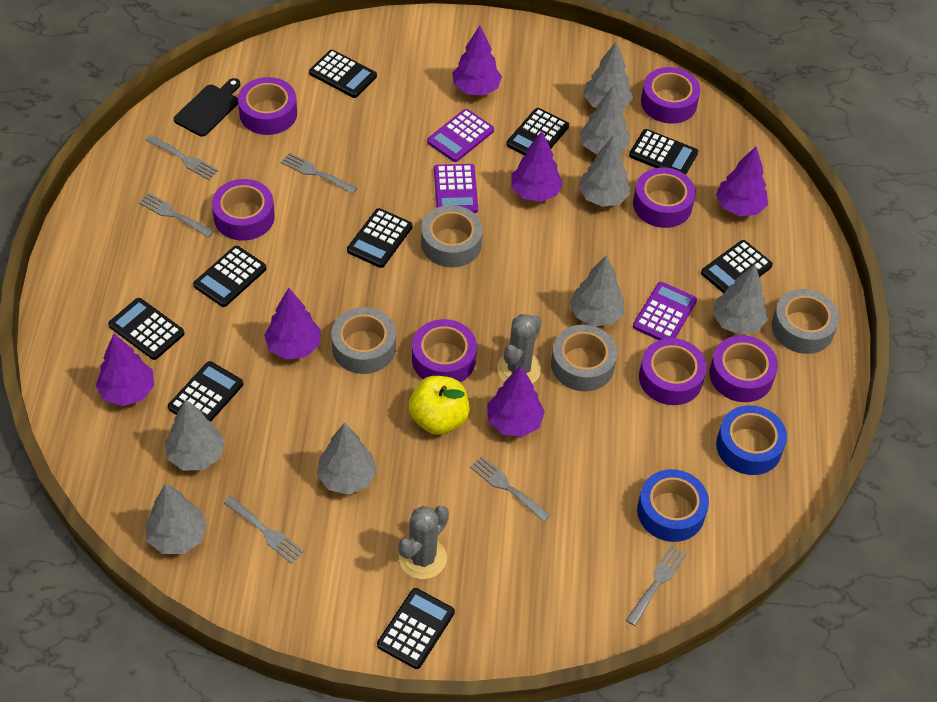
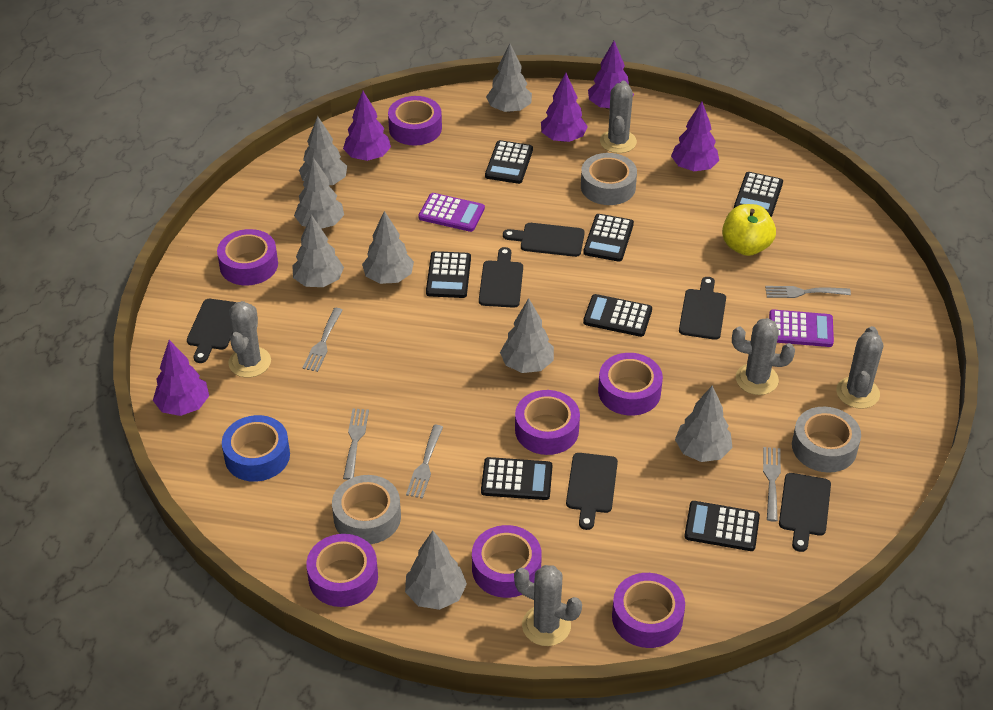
black calculator: 9 -> 7
black cutting board: 1 -> 6
blue tape: 2 -> 1
grey cactus: 2 -> 5
grey fork: 6 -> 5
grey tape: 4 -> 3
purple calculator: 3 -> 2
purple tree: 6 -> 5

